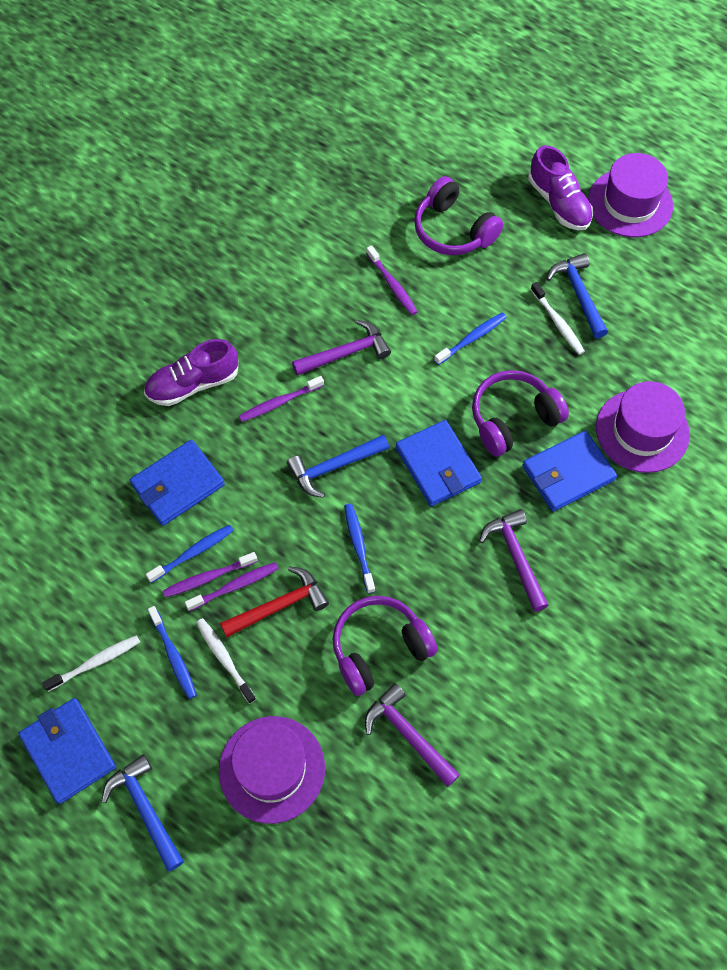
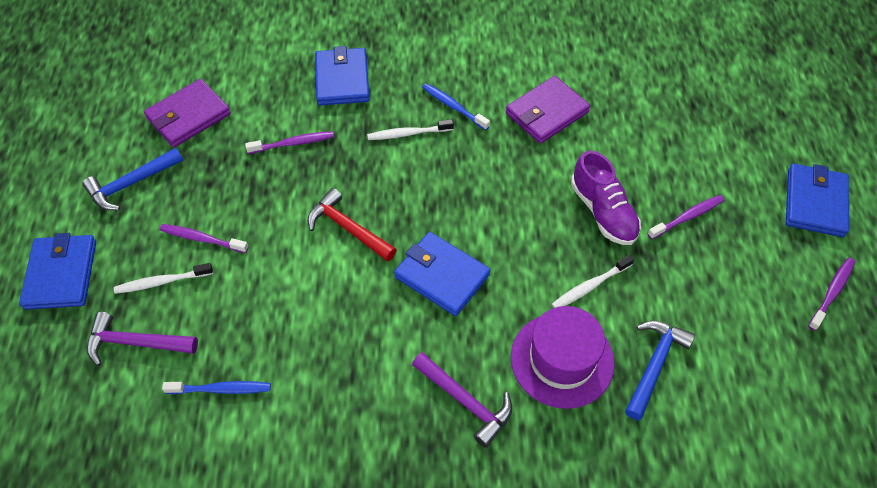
blue hammer: 3 -> 2
blue toothbrush: 4 -> 2
purple hammer: 3 -> 2
purple hat: 3 -> 1
purple headphones: 3 -> 0
purple shoe: 2 -> 1
purple wallet: 0 -> 2

